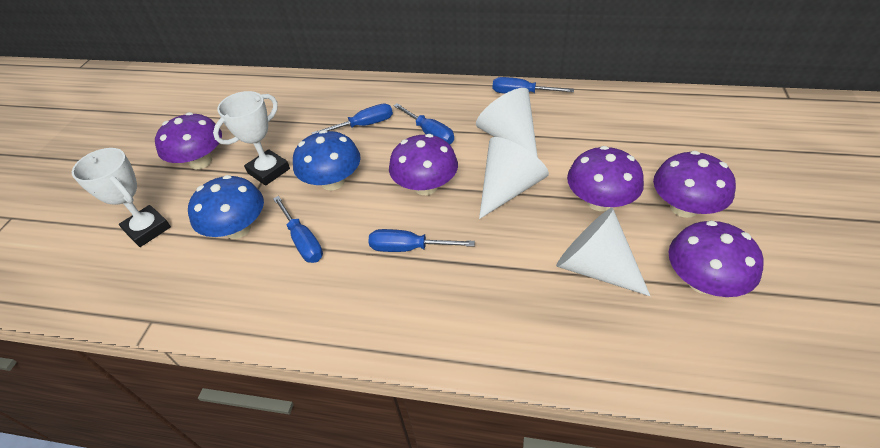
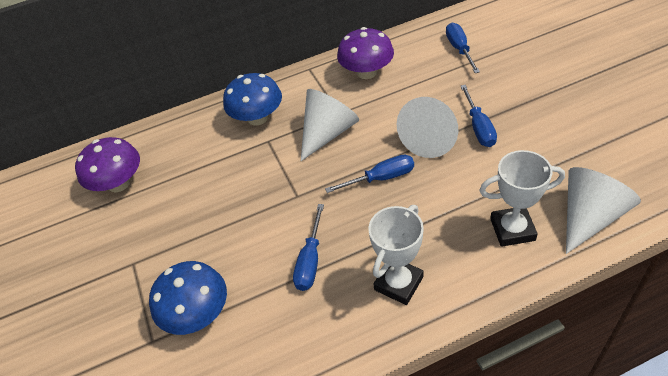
blue screwdriver: 5 -> 4
purple mushroom: 5 -> 2

